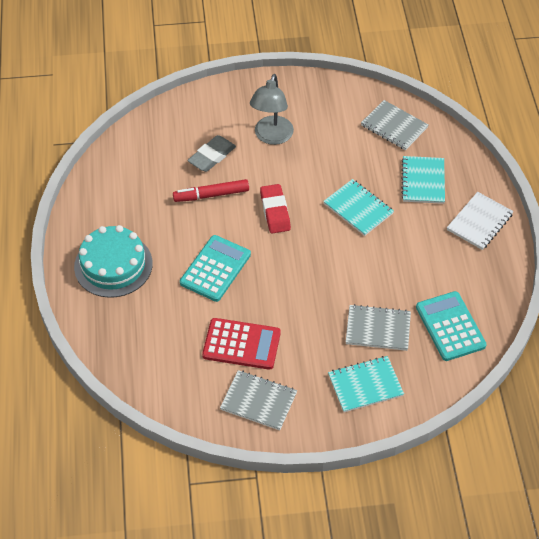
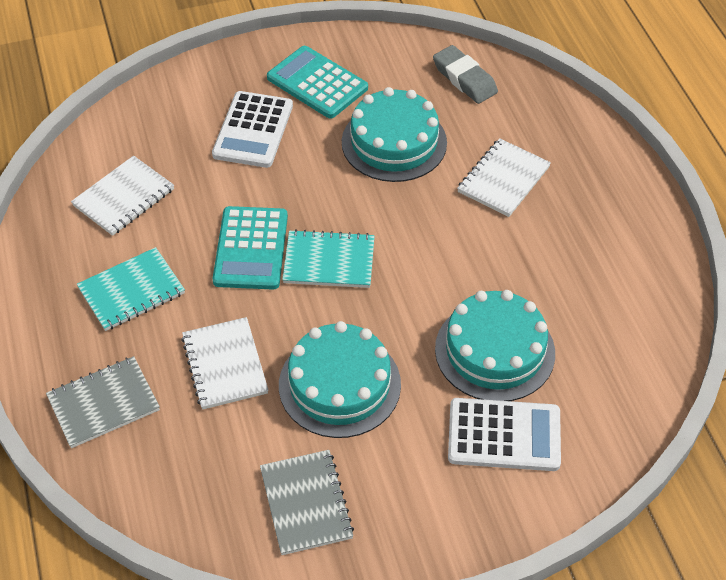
grey lamp: 1 -> 0
grey notebook: 3 -> 2
red calculator: 1 -> 0
red eraser: 1 -> 0
red marker: 1 -> 0
turquoise cake: 1 -> 3
turquoise notebook: 3 -> 2
white calculator: 0 -> 2
white notebook: 1 -> 3

